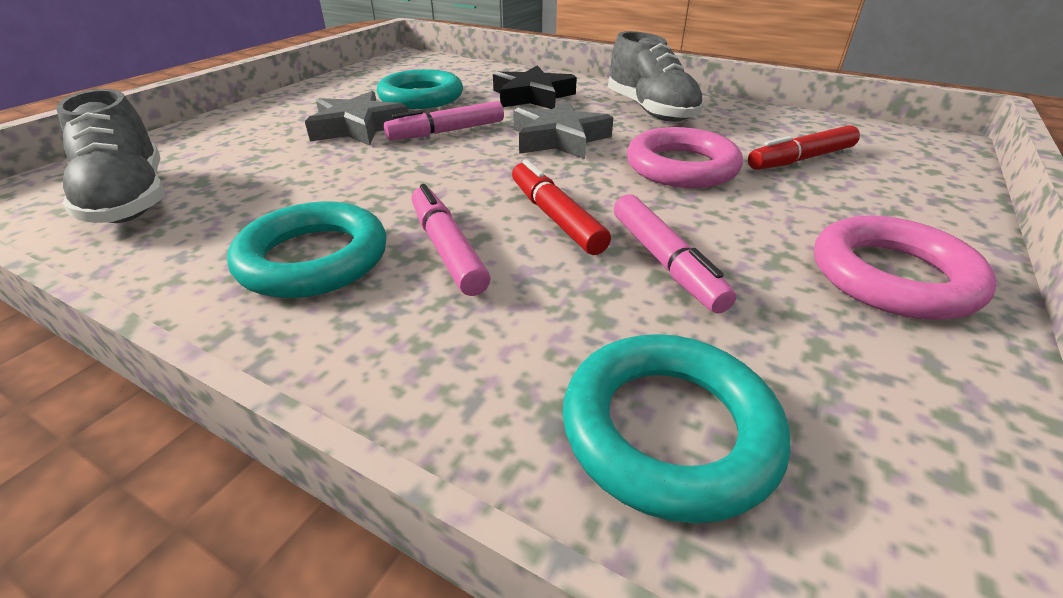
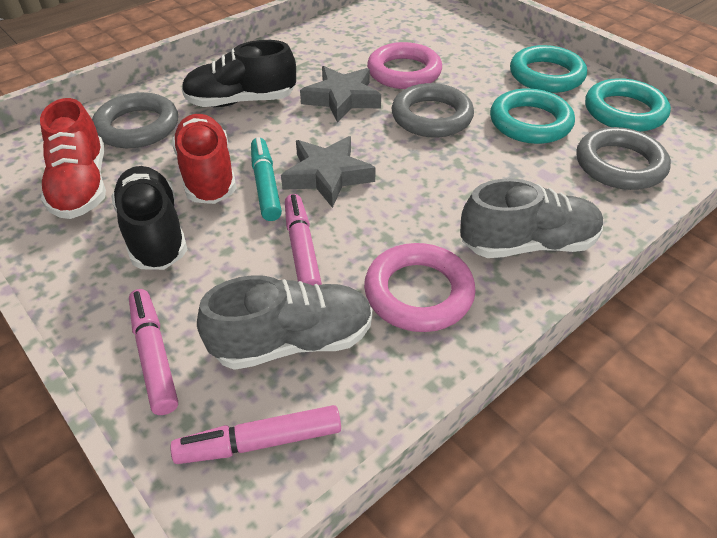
black shoe: 0 -> 2
black star: 1 -> 0
grey ring: 0 -> 3
red marker: 2 -> 0
red shoe: 0 -> 2
turquoise marker: 0 -> 1

